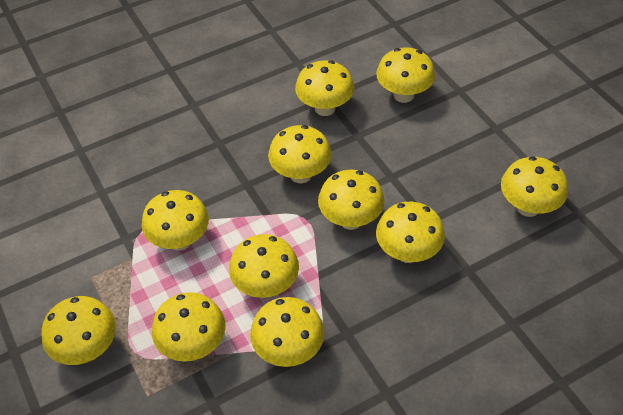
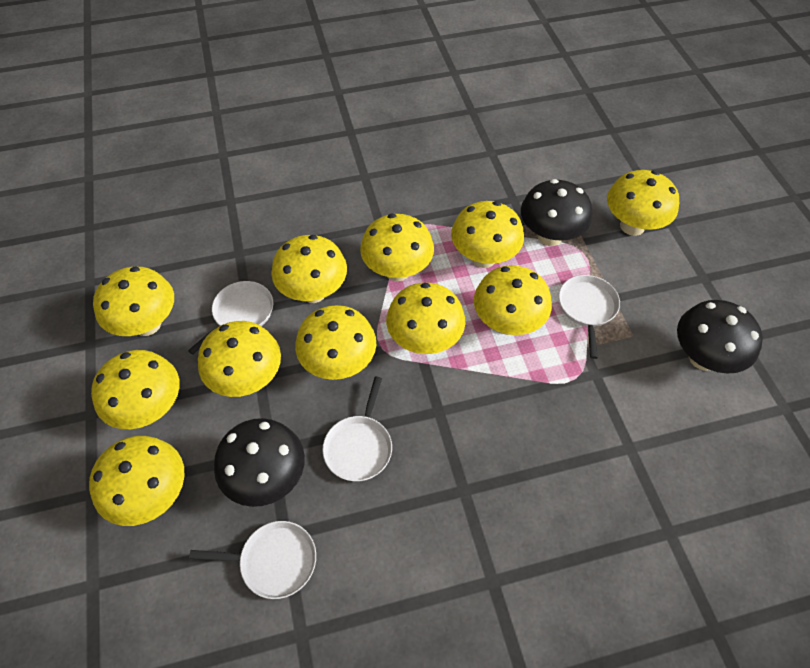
black mushroom: 0 -> 3
white pan: 0 -> 4

